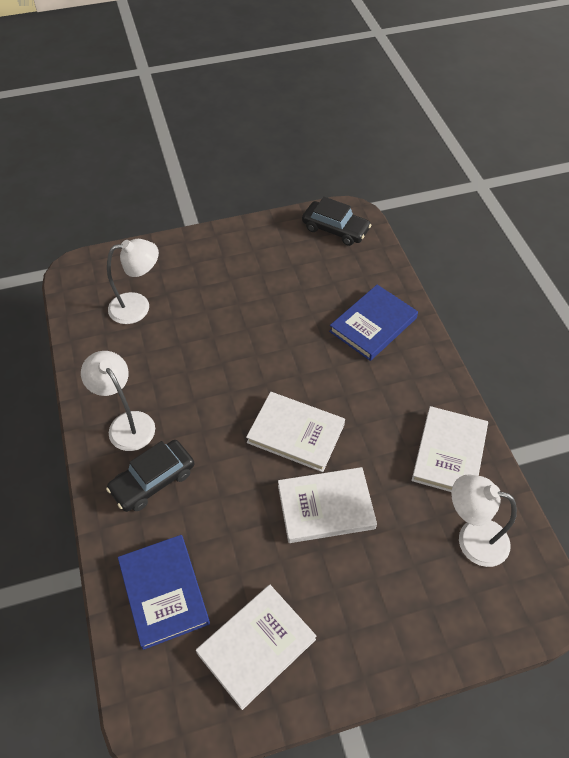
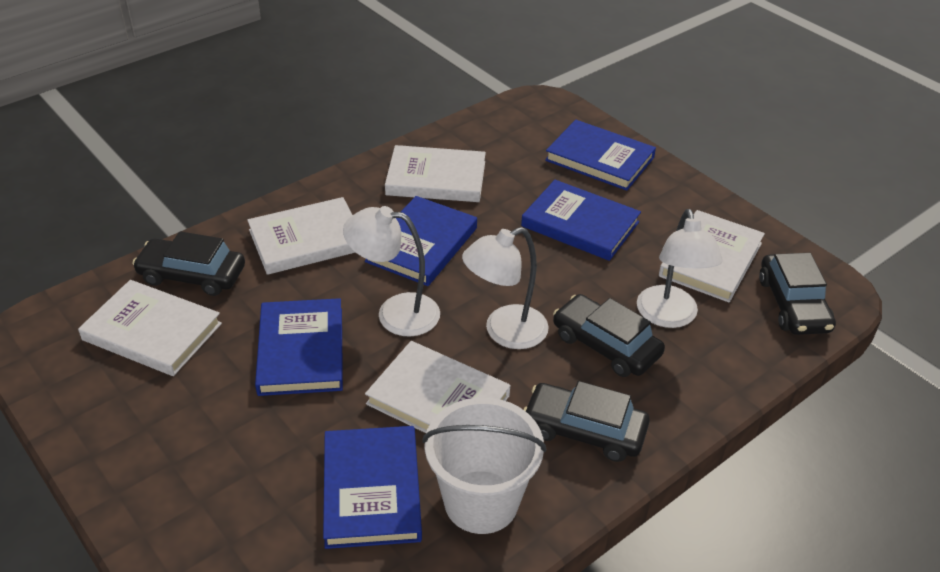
black car: 2 -> 4
blue book: 2 -> 5
white book: 4 -> 5
white bucket: 0 -> 1

